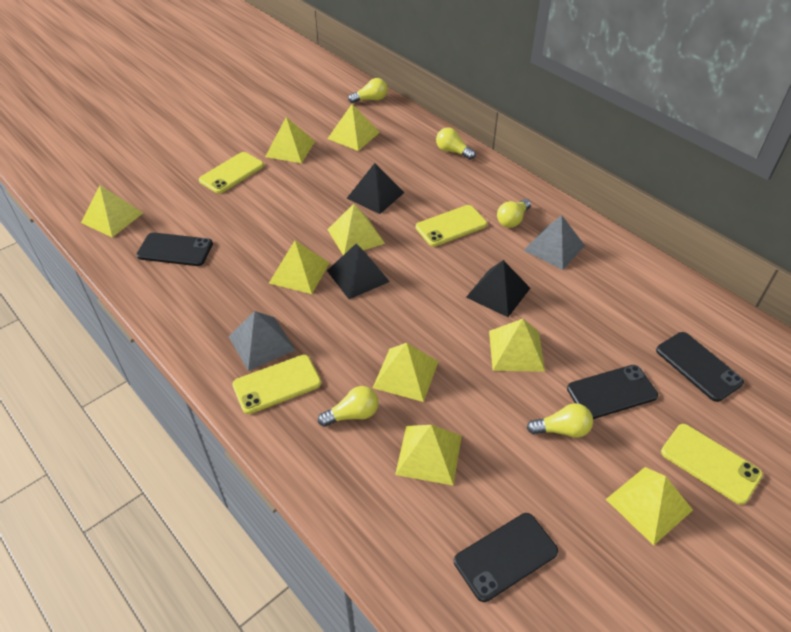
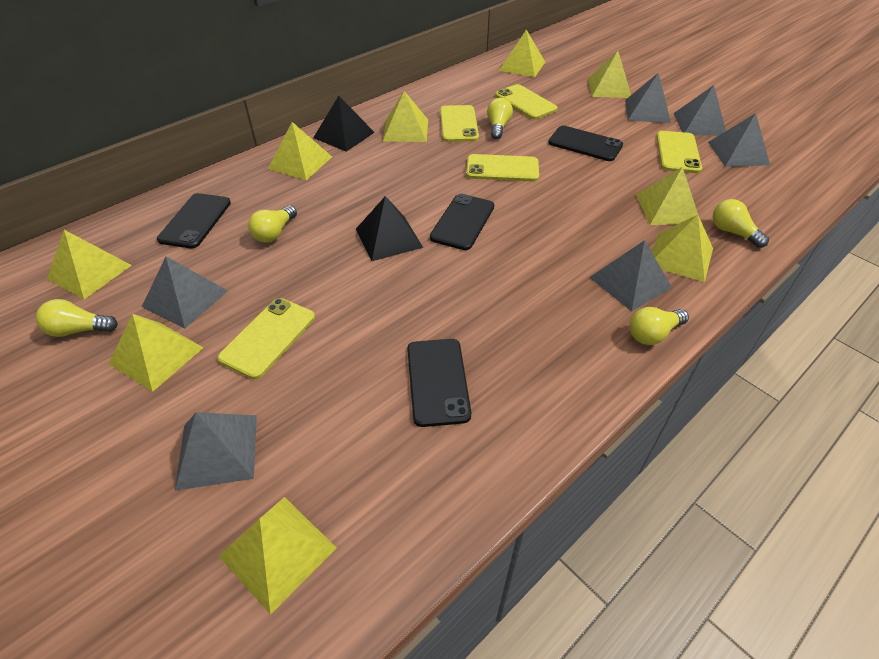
black pyramid: 3 -> 2
grey pyramid: 2 -> 6
yellow phone: 4 -> 5

